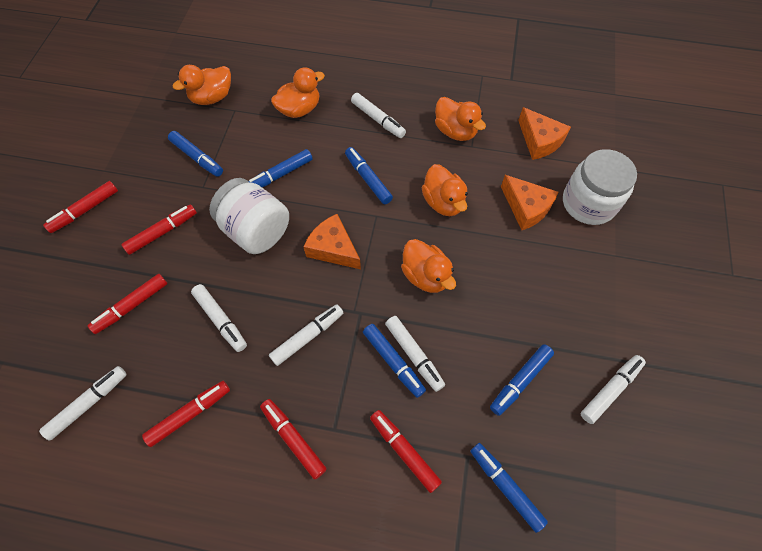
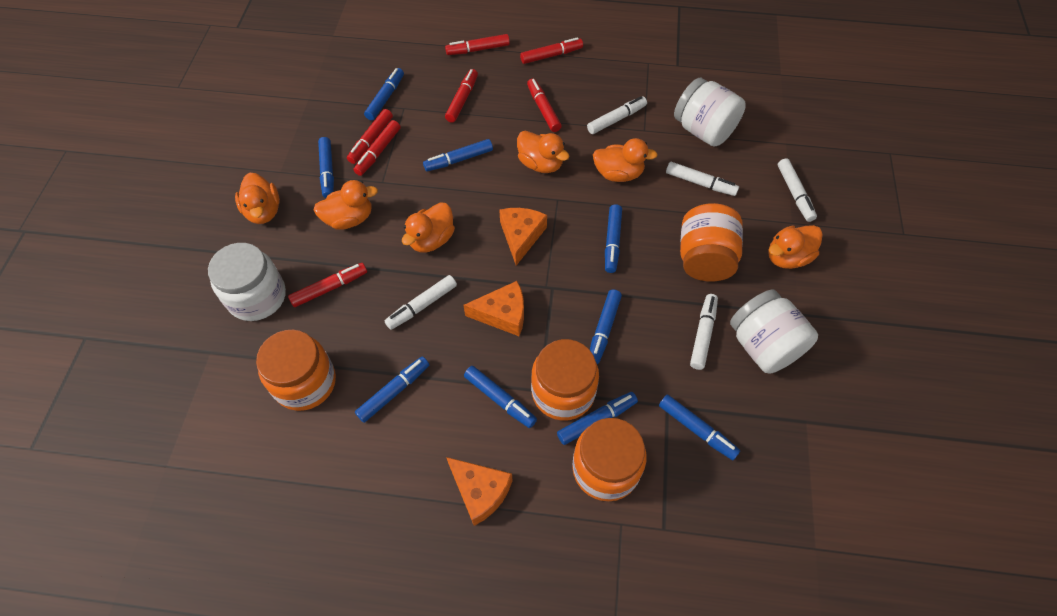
blue marker: 6 -> 9
orange duck: 5 -> 6
orange jar: 0 -> 4
red marker: 6 -> 7
white jar: 2 -> 3
white marker: 6 -> 5

